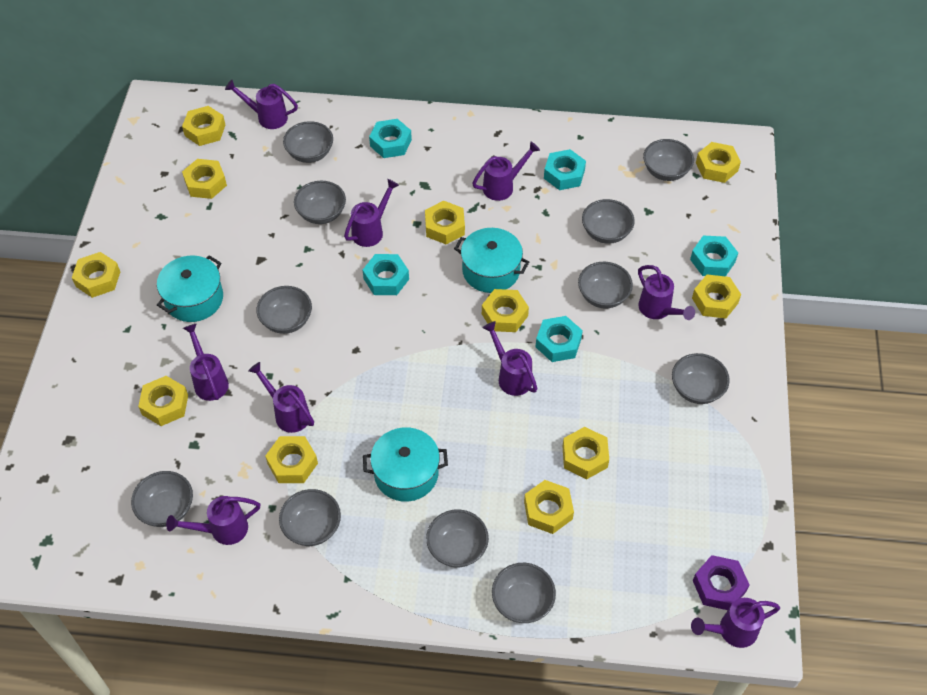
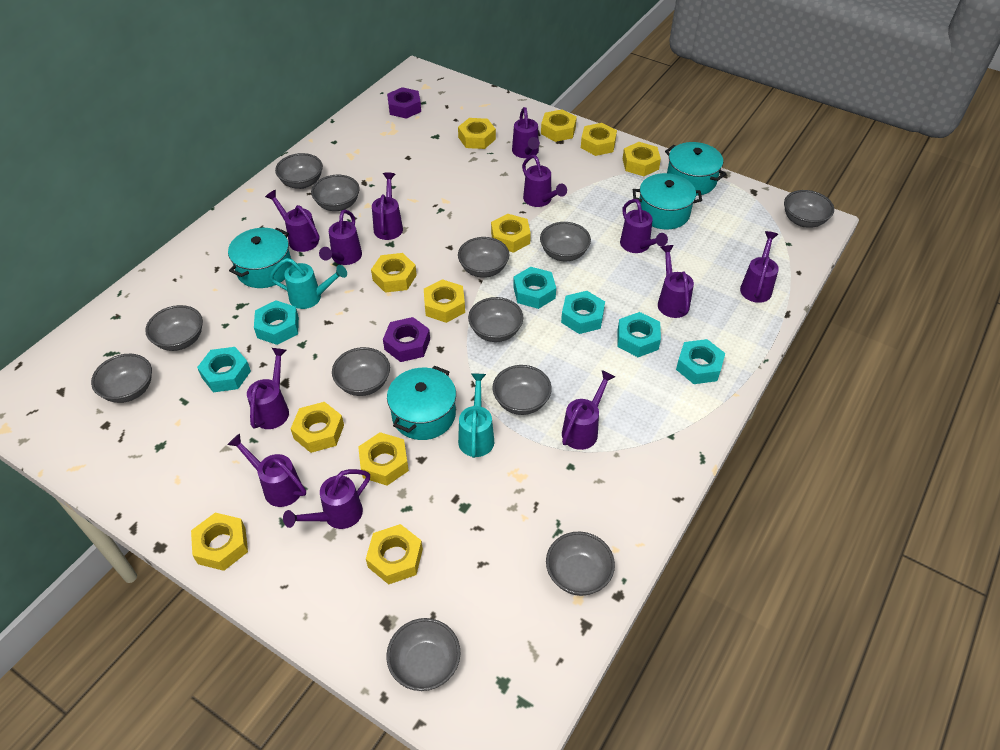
grey bowl: 11 -> 12
purple nut: 1 -> 2
purple watering can: 9 -> 12
turquoise nut: 5 -> 6
turquoise pot: 3 -> 4
turquoise watering can: 0 -> 2

